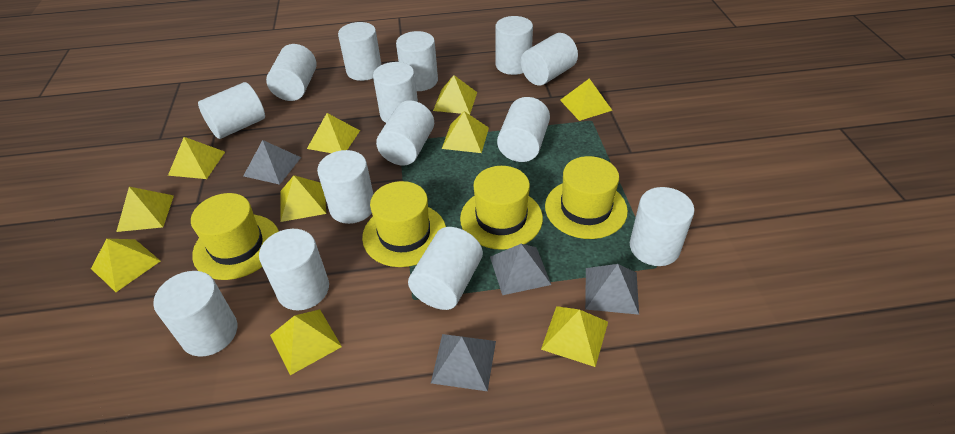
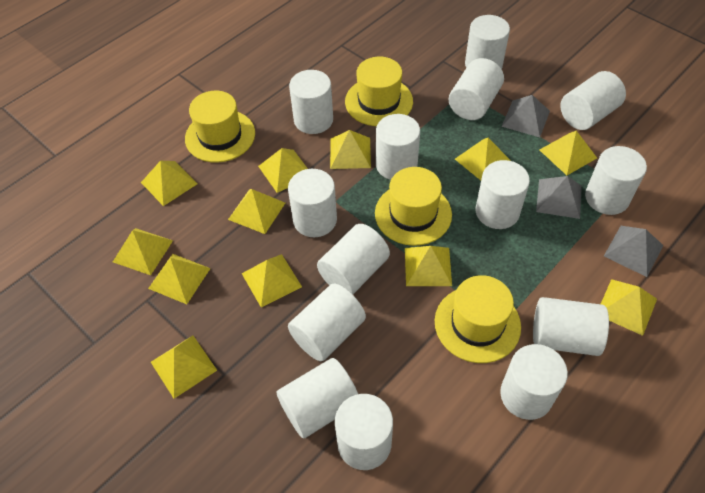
grey pyramid: 4 -> 3
yellow pyramid: 10 -> 12

